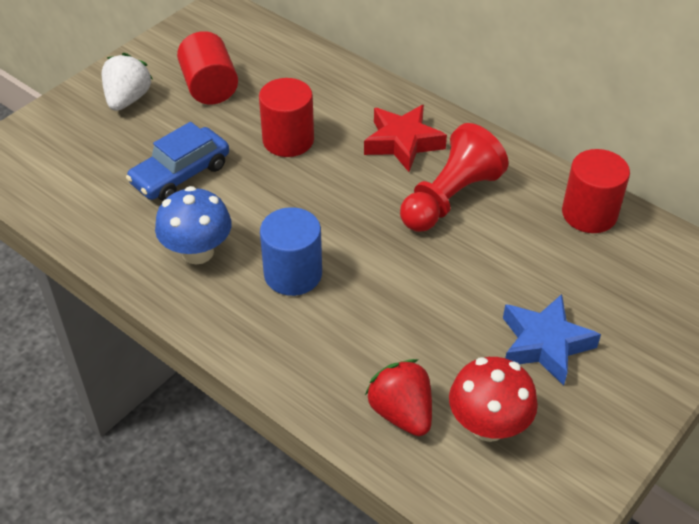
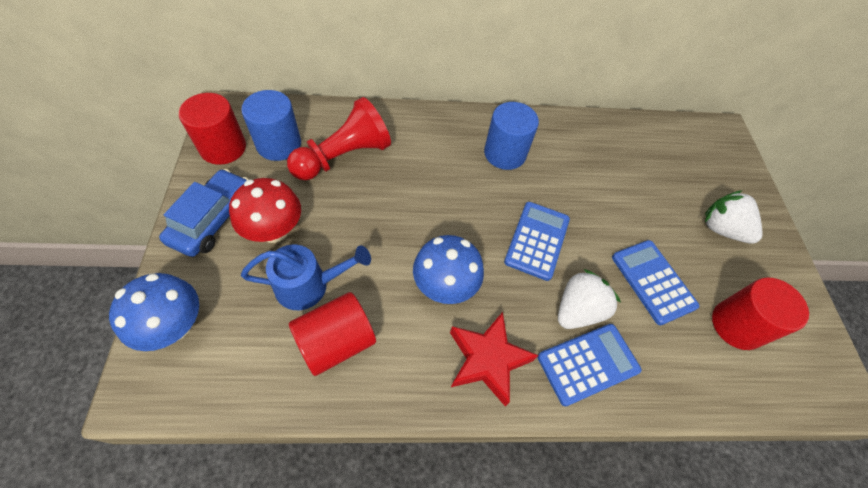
blue calculator: 0 -> 3
blue cylinder: 1 -> 2
blue mushroom: 1 -> 2
blue star: 1 -> 0
blue watering can: 0 -> 1
red strawberry: 1 -> 0
white strawberry: 1 -> 2

